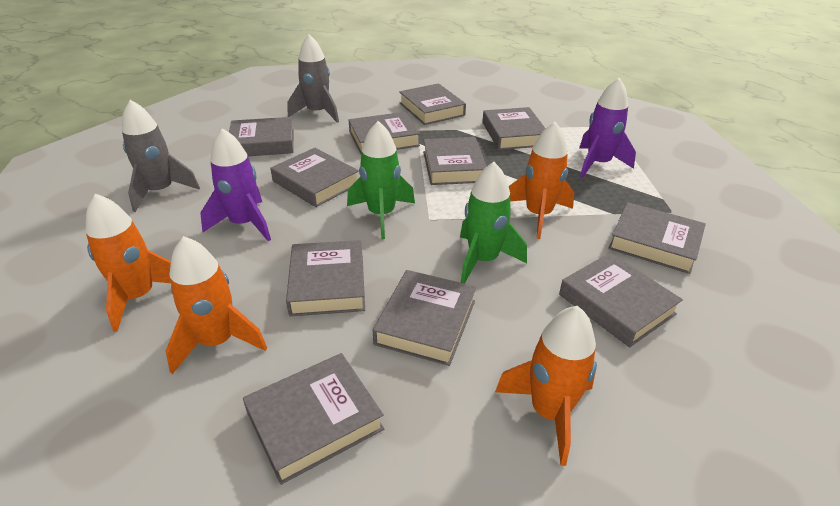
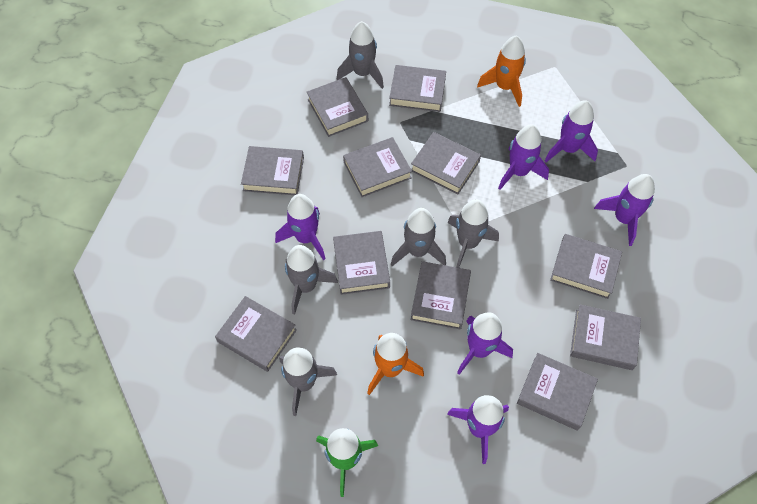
green rocket: 2 -> 1
grey rocket: 2 -> 5
orange rocket: 4 -> 2
purple rocket: 2 -> 6

